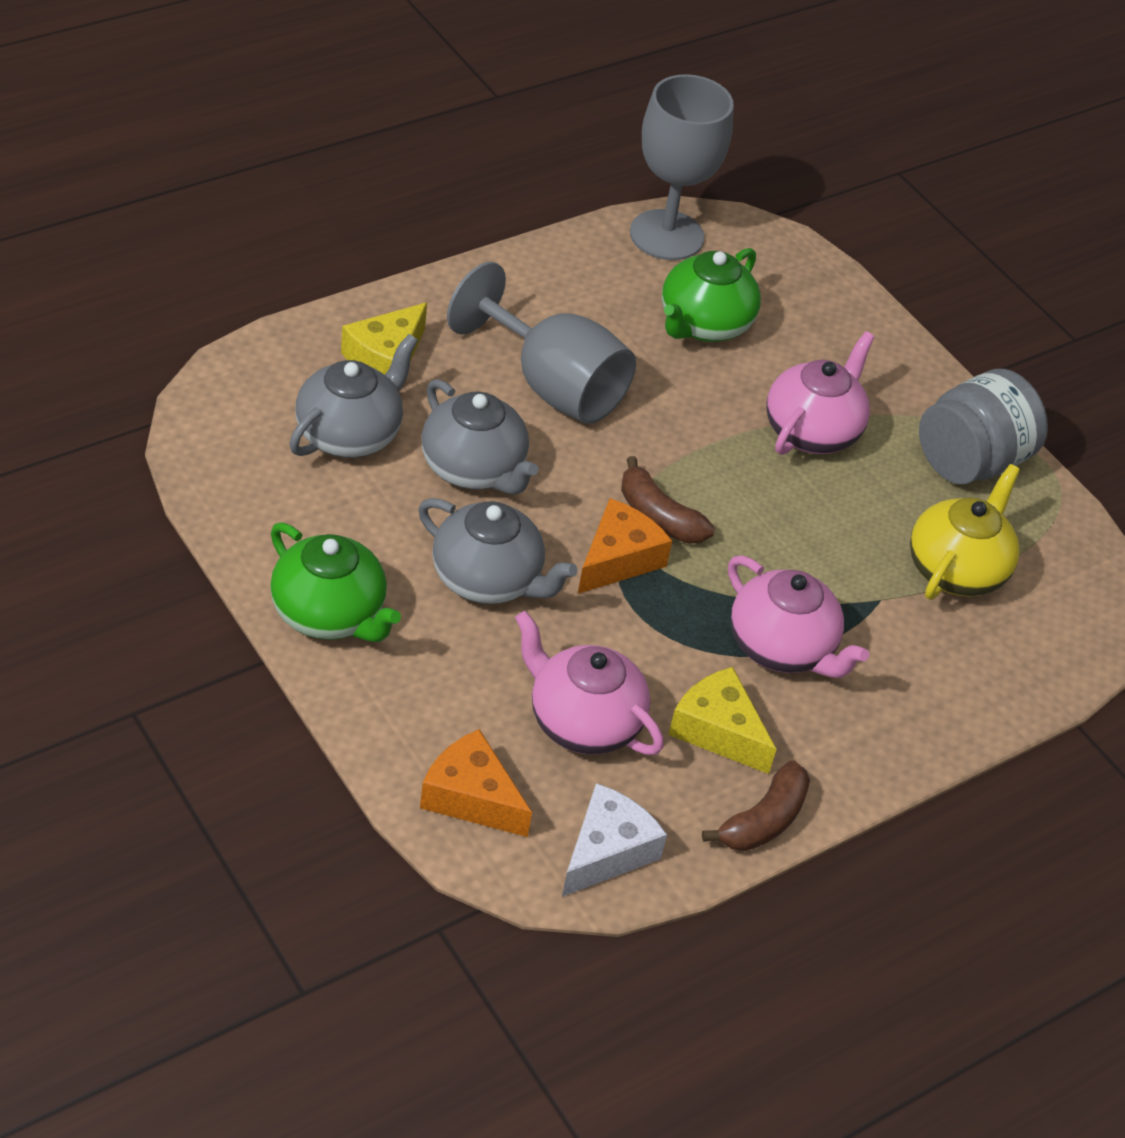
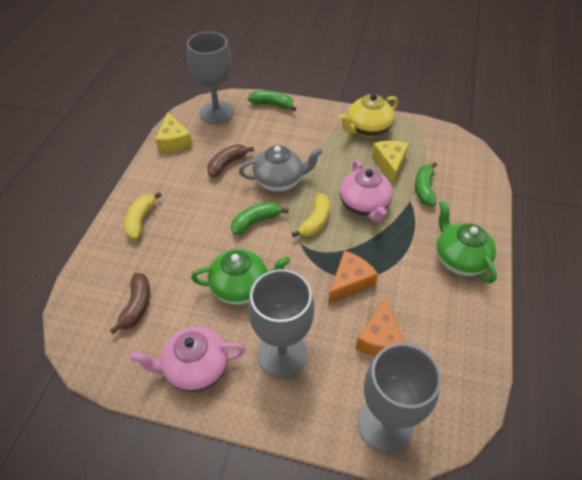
green banana: 0 -> 3
grey goblet: 2 -> 3
grey jar: 1 -> 0
grey teapot: 3 -> 1
pink teapot: 3 -> 2
white cheese: 1 -> 0
yellow banana: 0 -> 2

